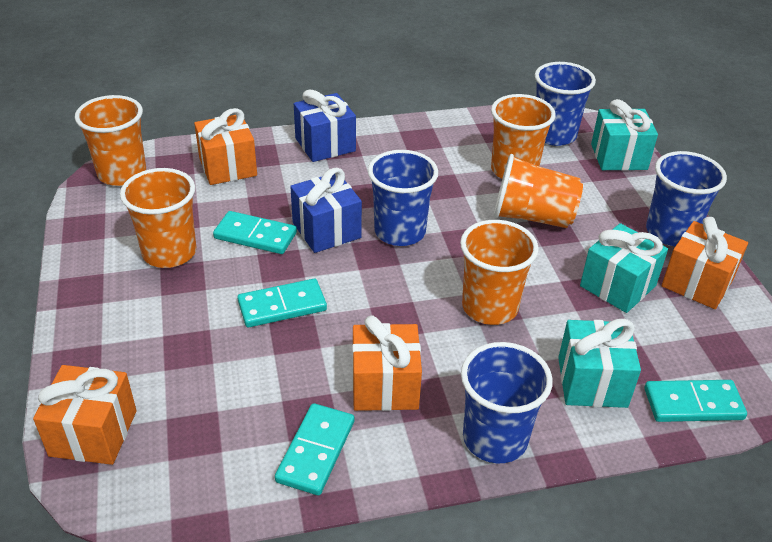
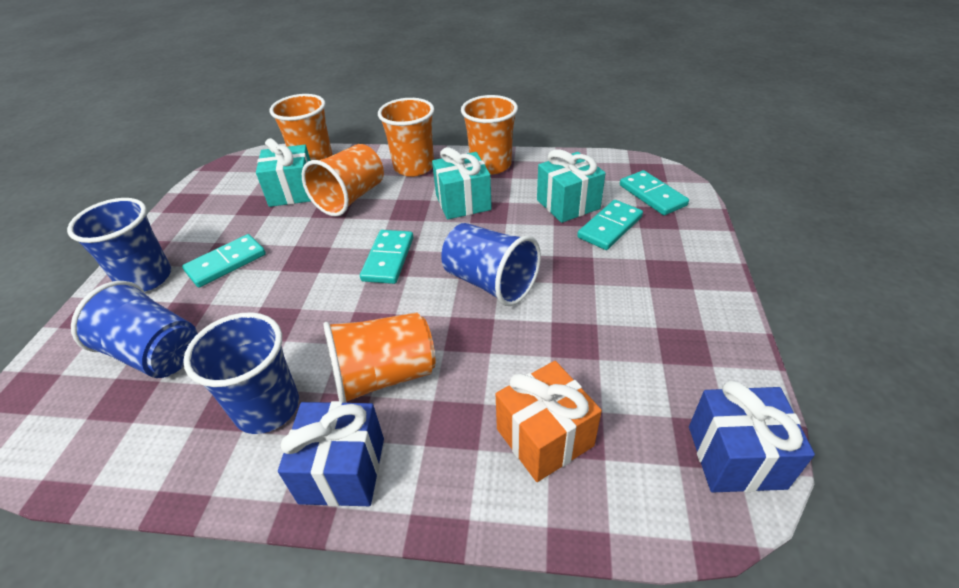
orange gift: 4 -> 1

